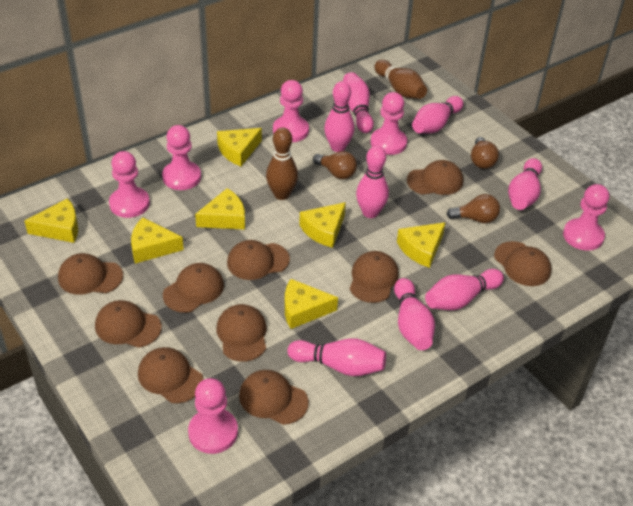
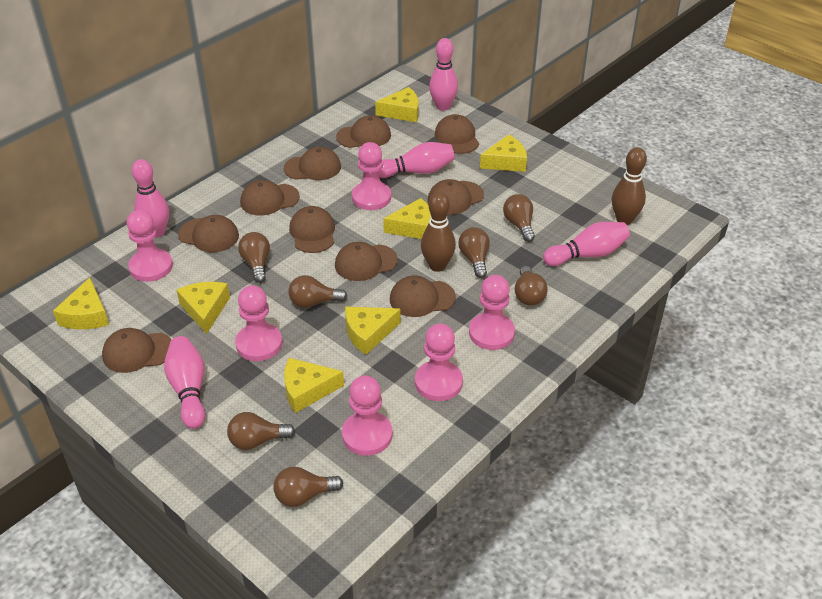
brown light bulb: 3 -> 7
pink bowling pin: 8 -> 5

